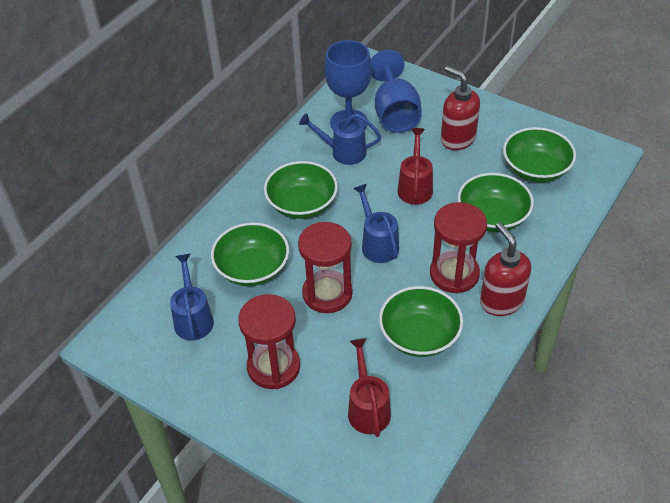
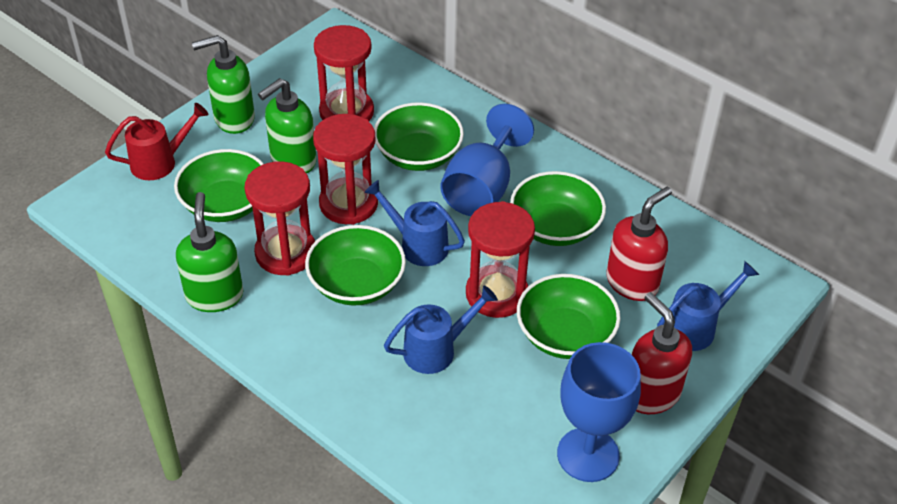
green soap dispenser: 0 -> 3
red hourglass: 3 -> 4
red watering can: 2 -> 1

